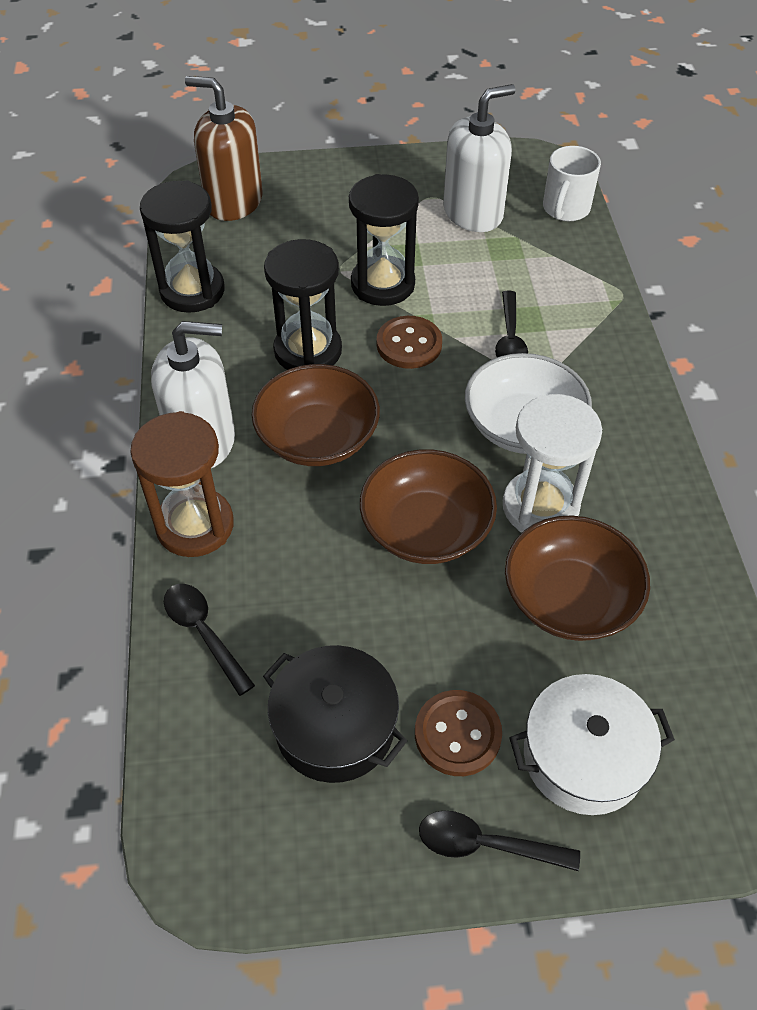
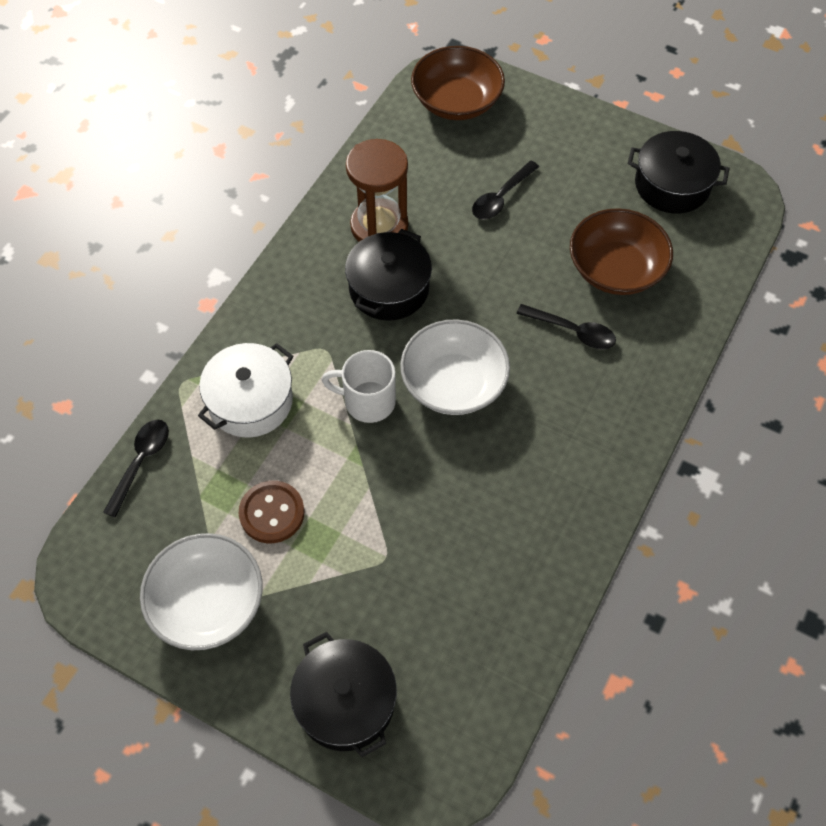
black hourglass: 3 -> 0
black pot: 1 -> 3
brown bowl: 3 -> 2
brown button: 2 -> 1
brown soap dispenser: 1 -> 0
white bowl: 1 -> 2
white hourglass: 1 -> 0
white soap dispenser: 2 -> 0

